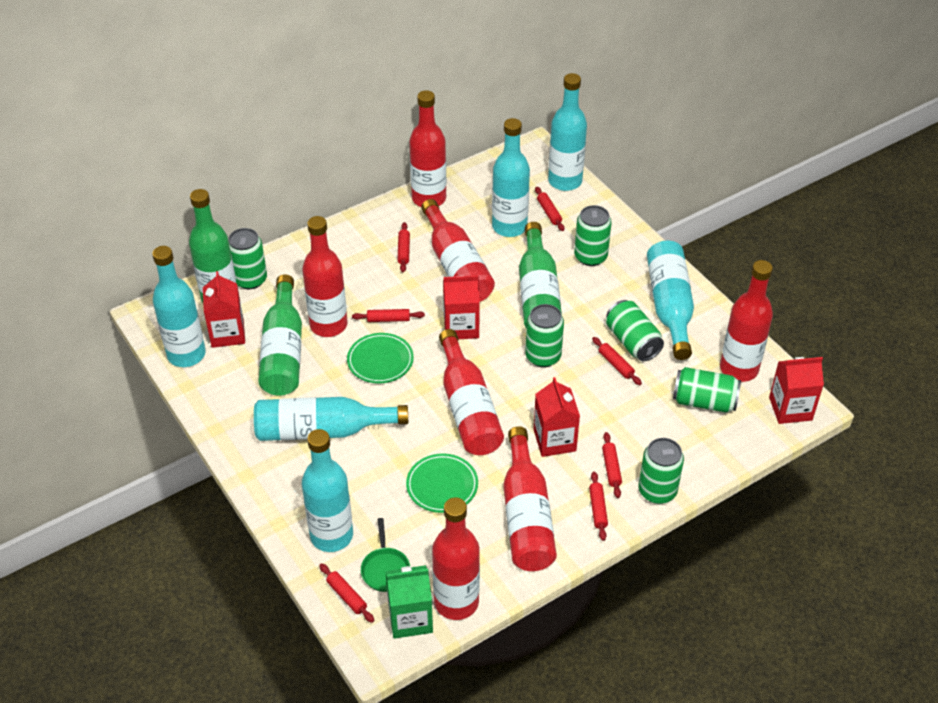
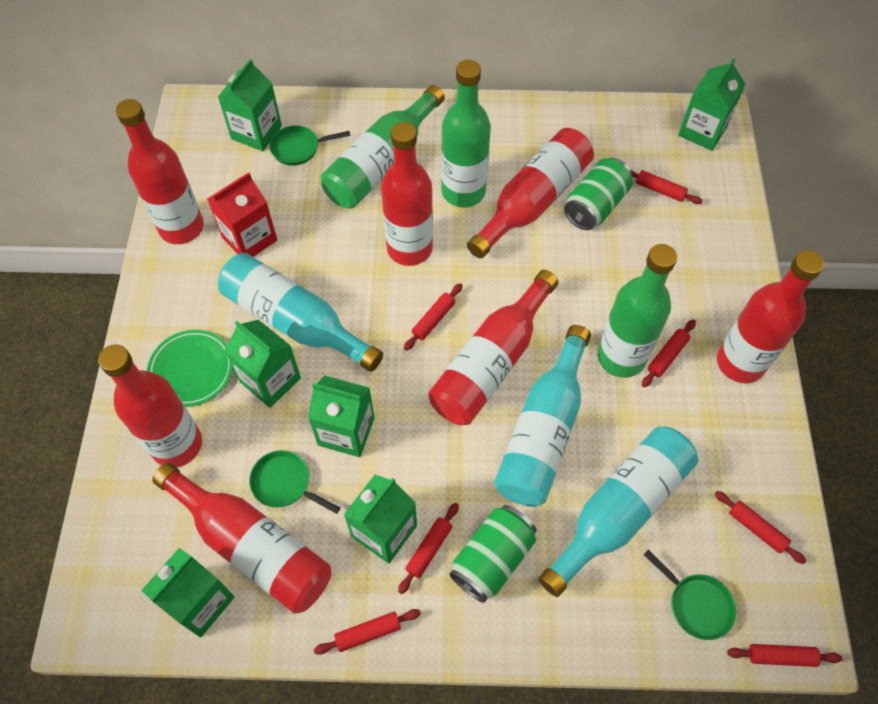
green can: 6 -> 2
green carton: 1 -> 6
green pan: 1 -> 3
green plate: 2 -> 1
red carton: 4 -> 1
turquoise bottle: 6 -> 3

